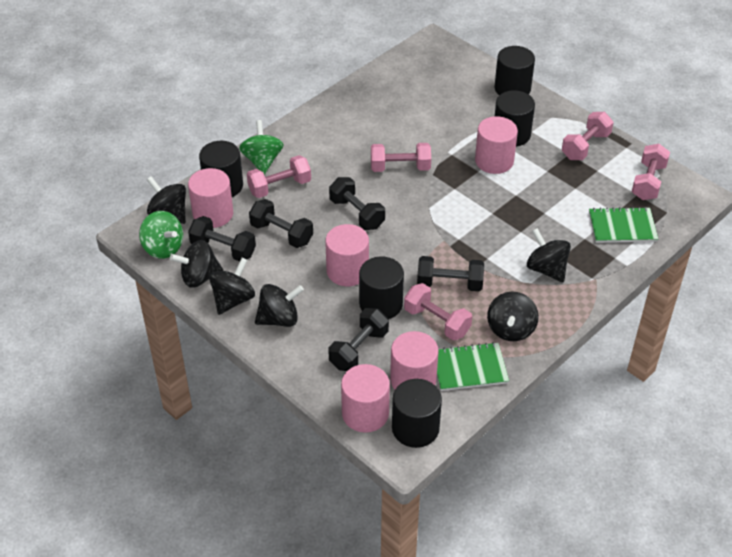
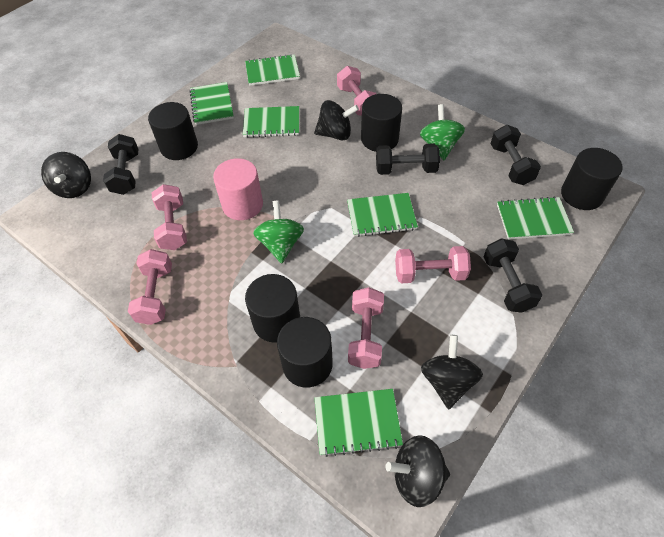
black dumbbell: 5 -> 4
black spinning top: 6 -> 4
green notebook: 2 -> 6
pink cylinder: 5 -> 1

